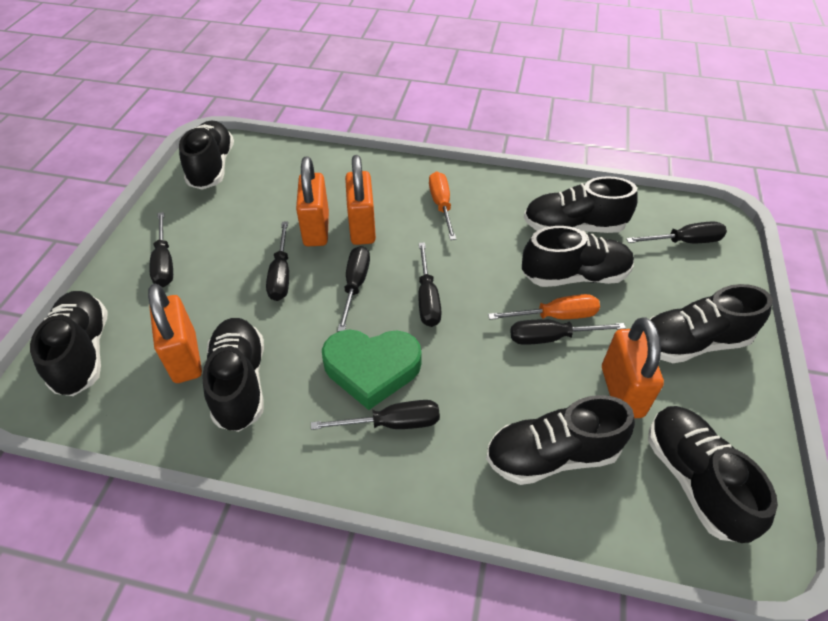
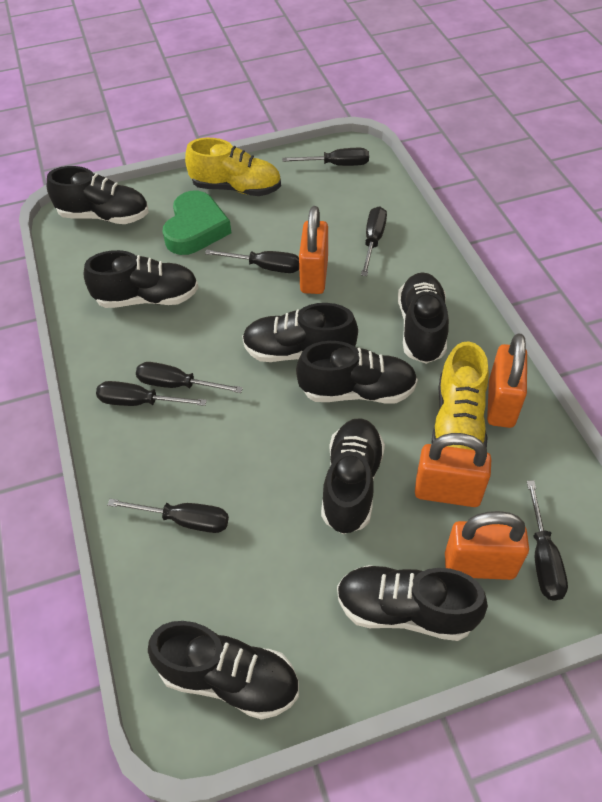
orange screwdriver: 2 -> 0
yellow shoe: 0 -> 2

